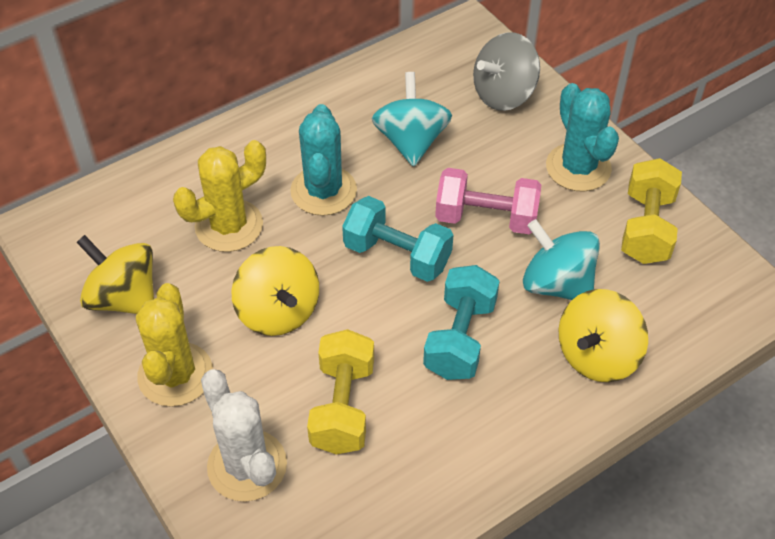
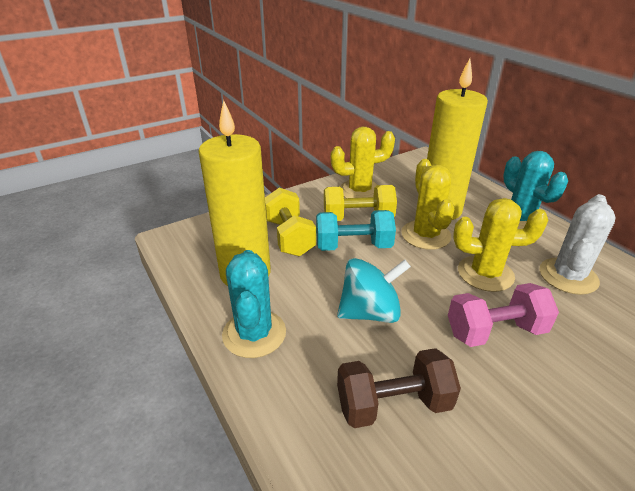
brown dumbbell: 0 -> 1
grey spinning top: 1 -> 0
turquoise dumbbell: 2 -> 1
turquoise spinning top: 2 -> 1
yellow cactus: 2 -> 3
yellow candle: 0 -> 2
yellow spinning top: 3 -> 0

